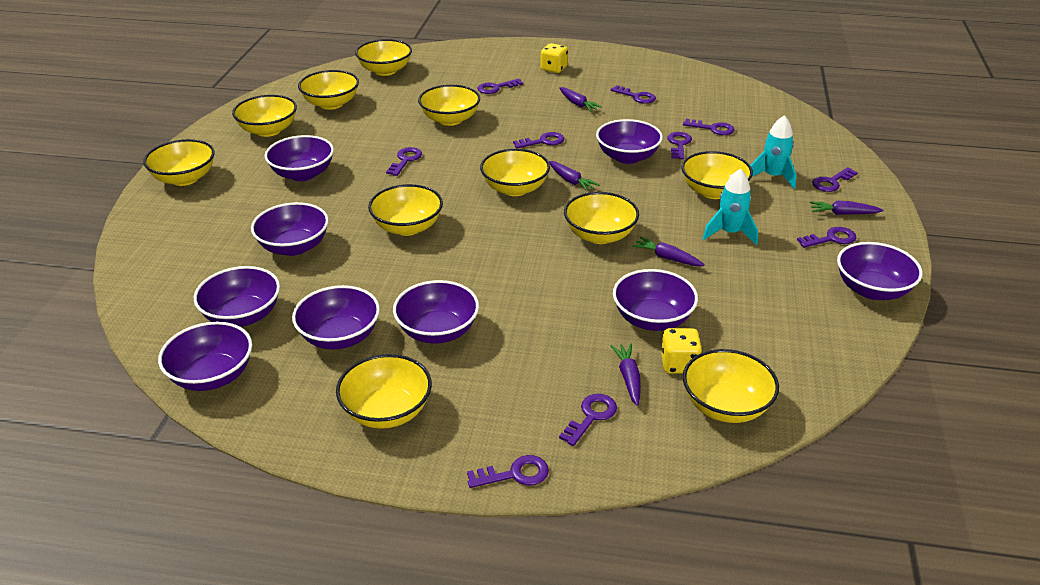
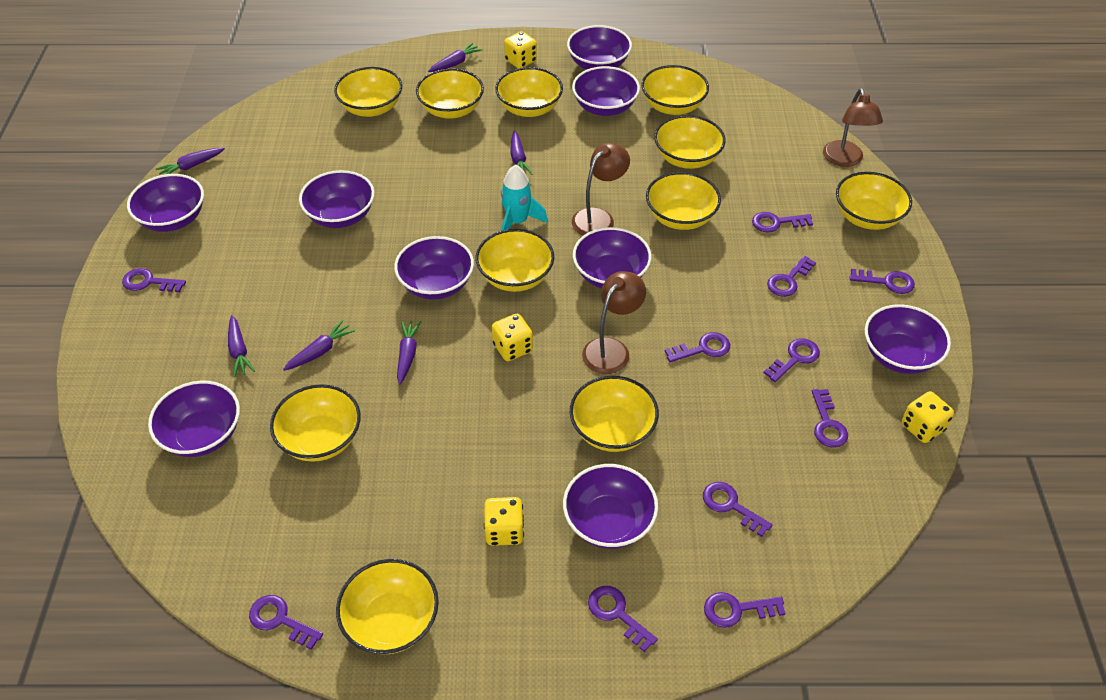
brown lamp: 0 -> 3
purple carrot: 5 -> 6
purple key: 10 -> 11
turquoise rocket: 2 -> 1
yellow dice: 2 -> 4

